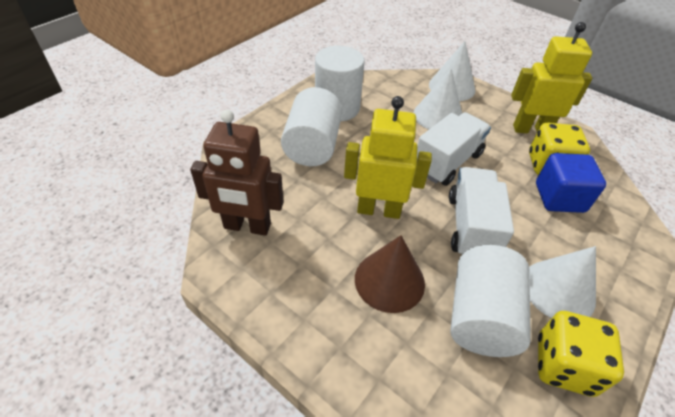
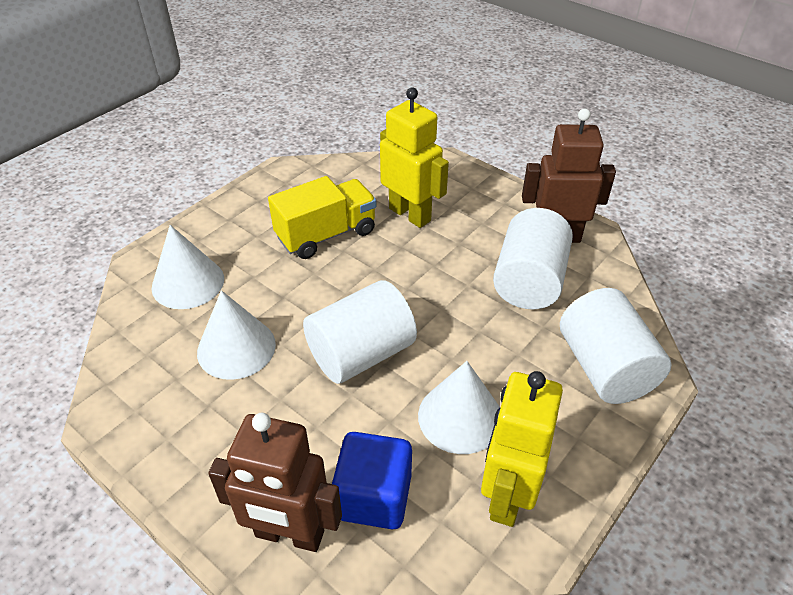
brown cone: 1 -> 0
brown robot: 1 -> 2
white truck: 2 -> 0
yellow dice: 2 -> 0
yellow truck: 0 -> 1

